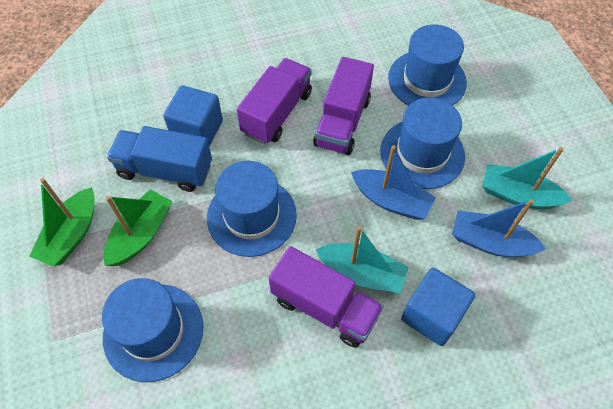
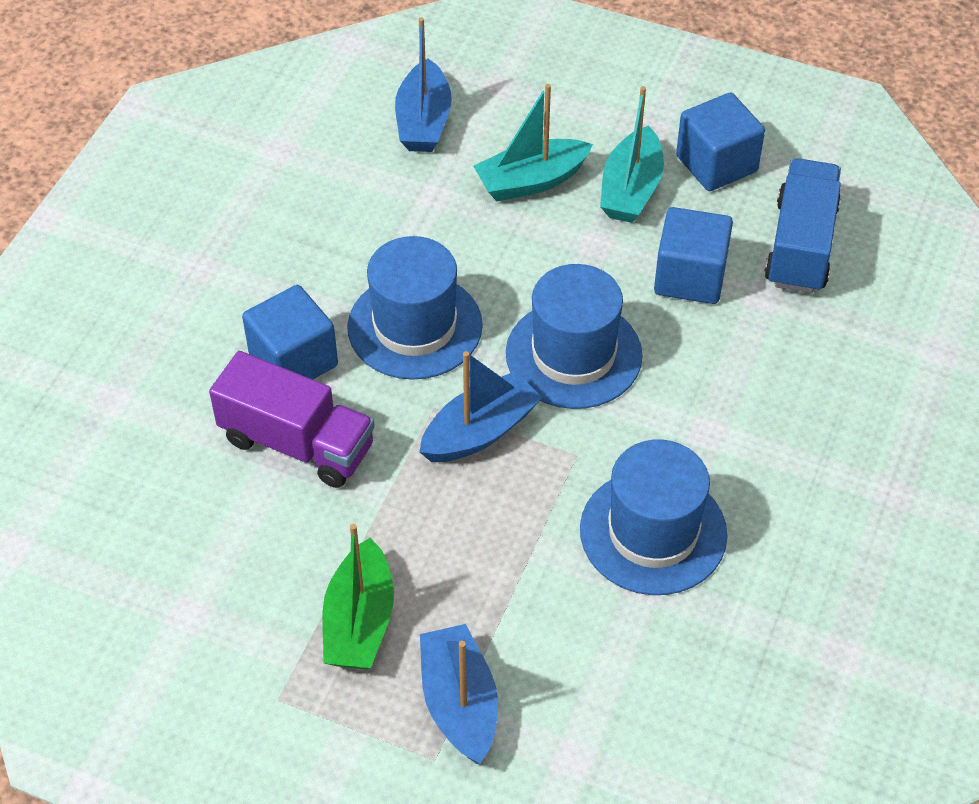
blue boat: 2 -> 3
blue cube: 2 -> 3
blue hat: 4 -> 3
green boat: 2 -> 1
purple truck: 3 -> 1

